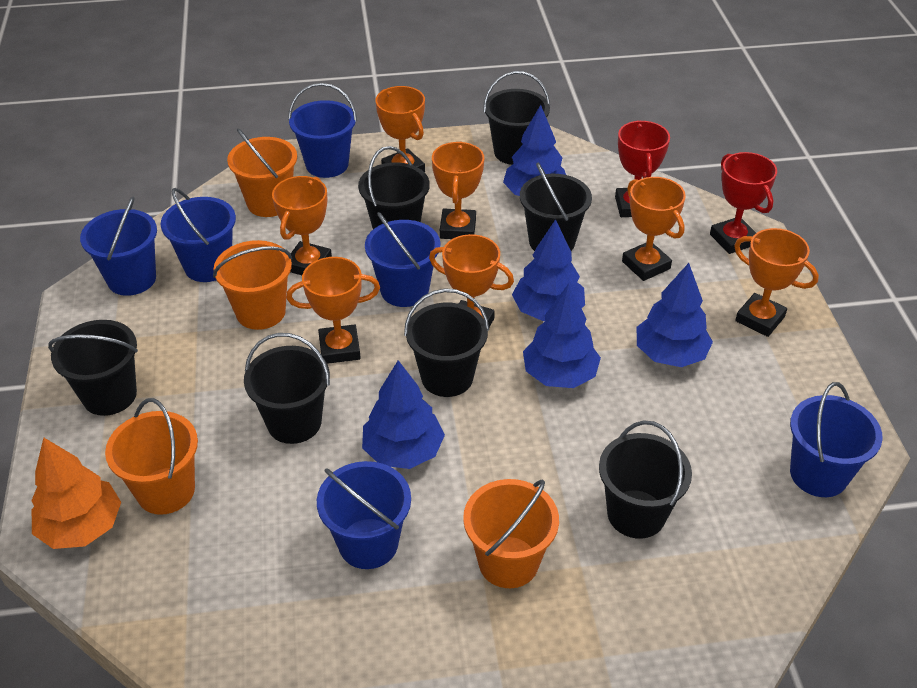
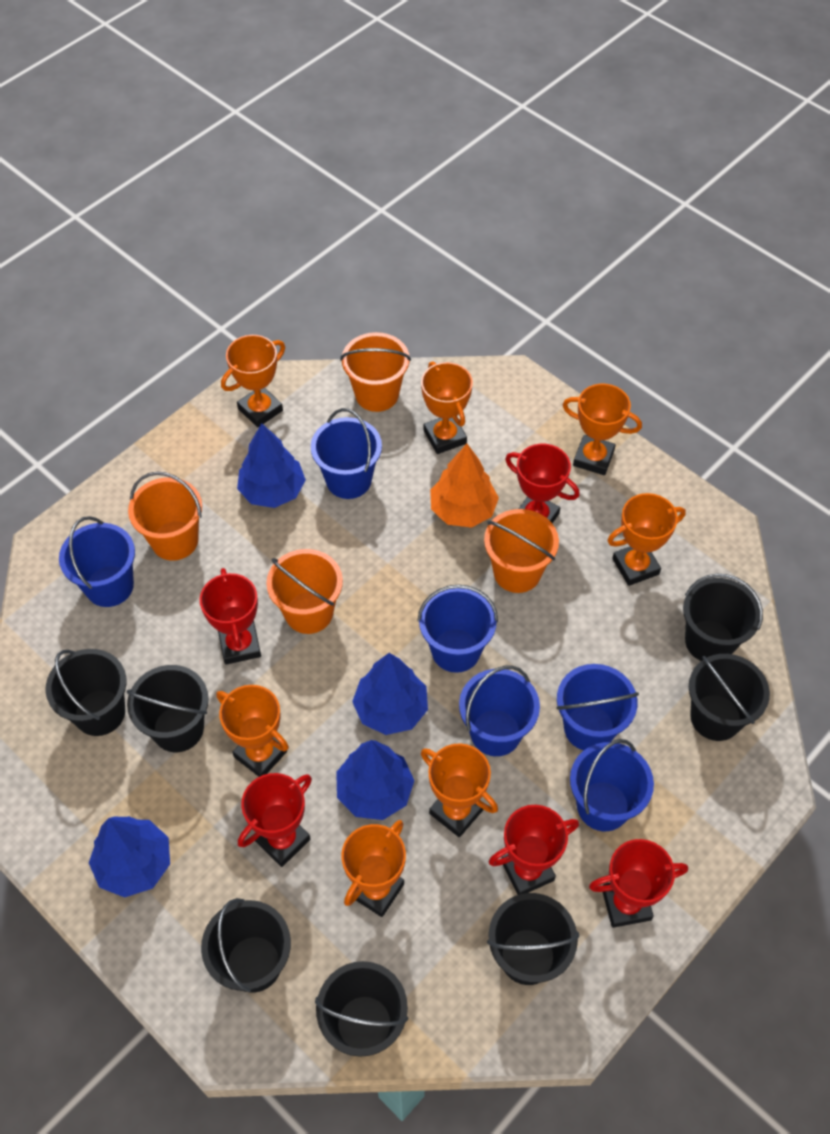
blue tree: 5 -> 4
red trophy: 2 -> 5

